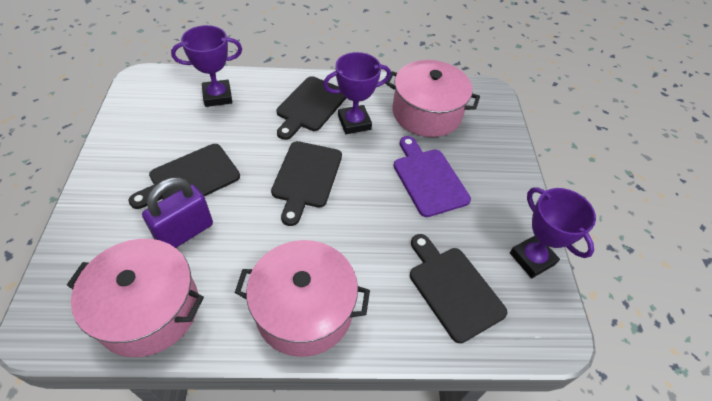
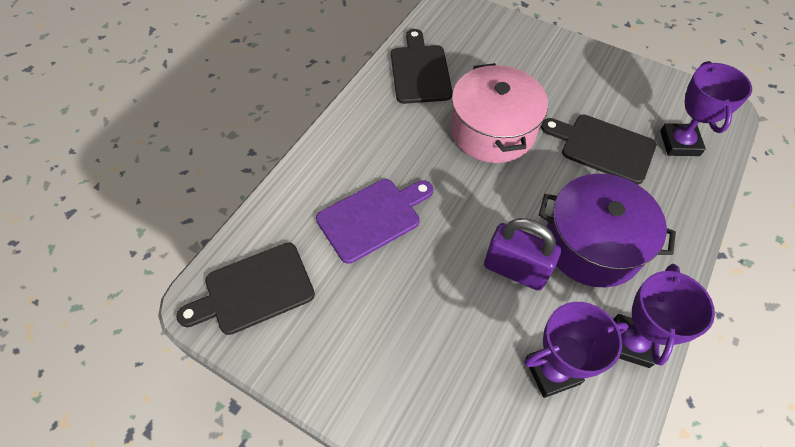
black cutting board: 4 -> 3
pink pot: 3 -> 1
purple pot: 0 -> 1

